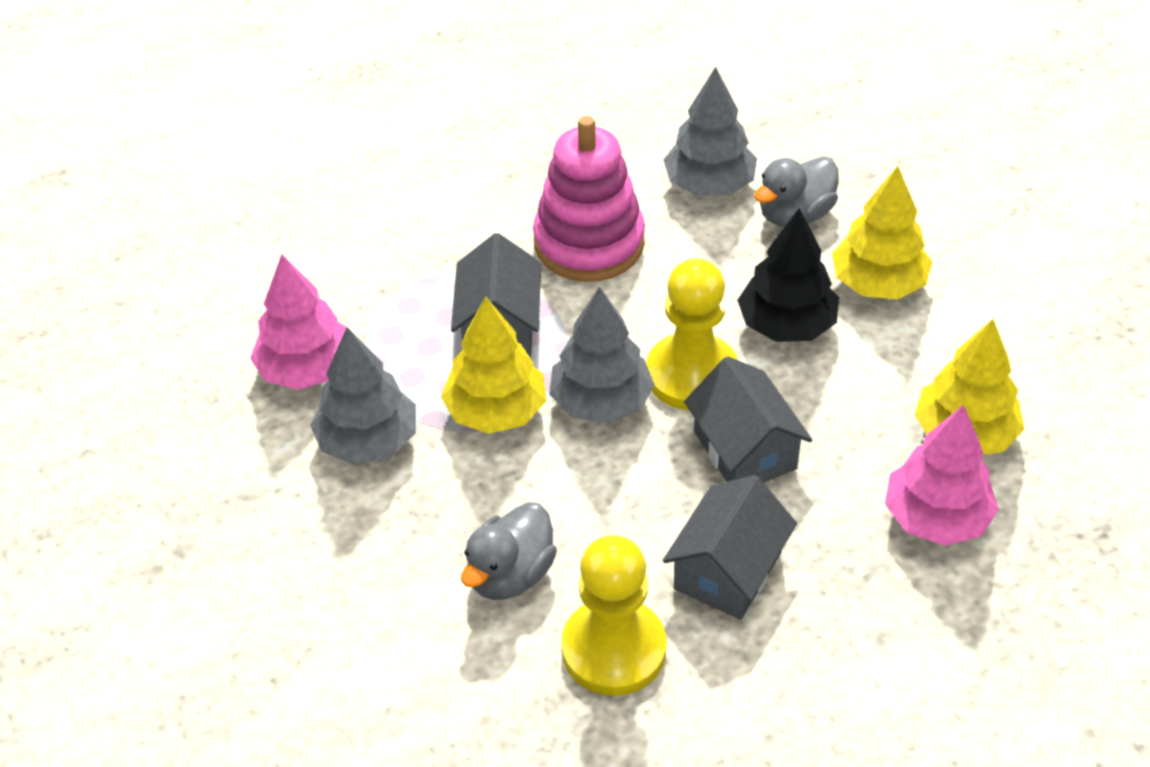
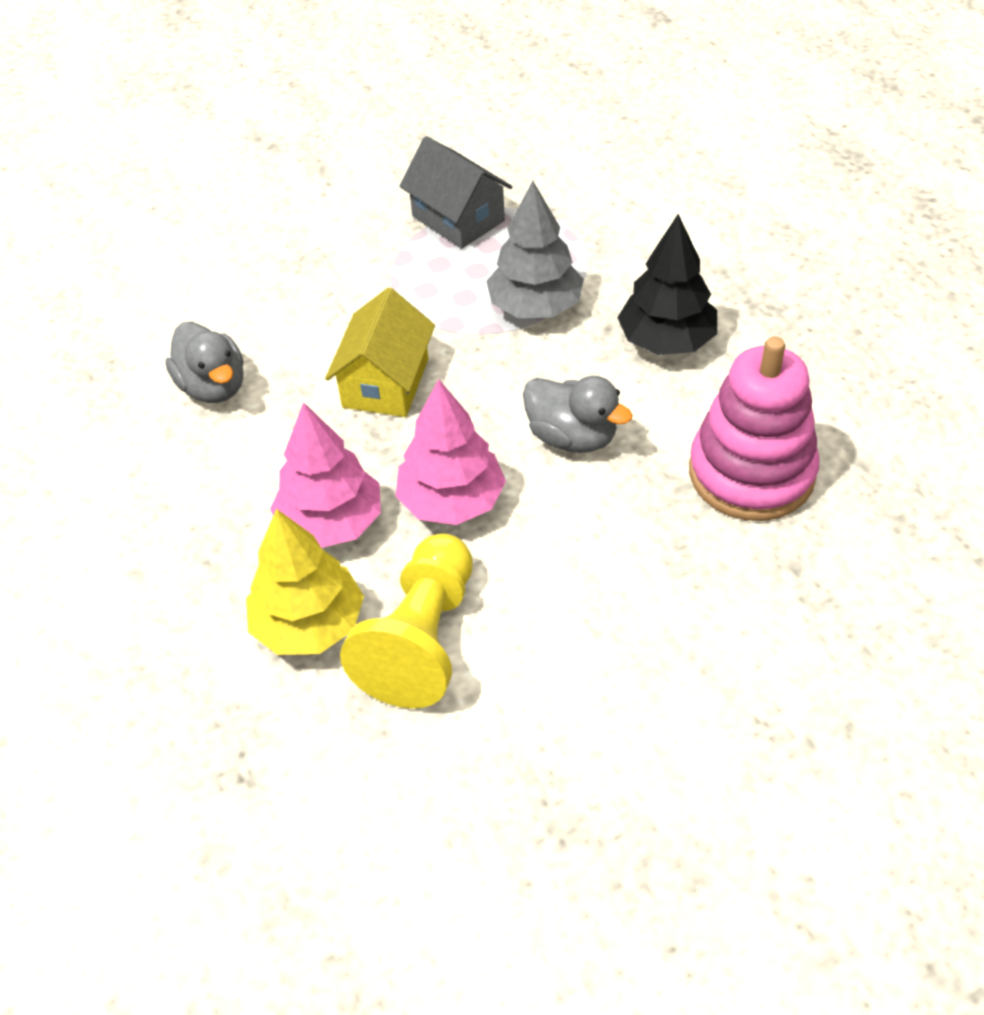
grey house: 3 -> 1
grey tree: 3 -> 1
yellow house: 0 -> 1
yellow pawn: 2 -> 1
yellow tree: 3 -> 1

